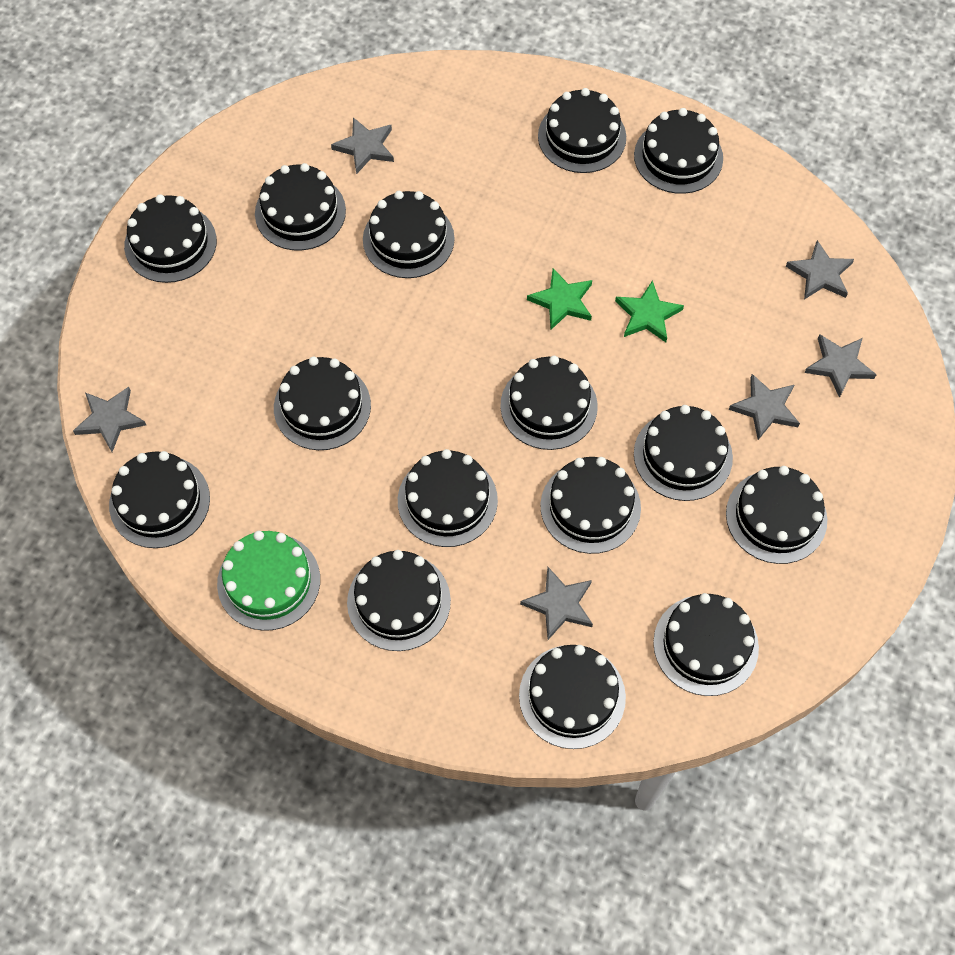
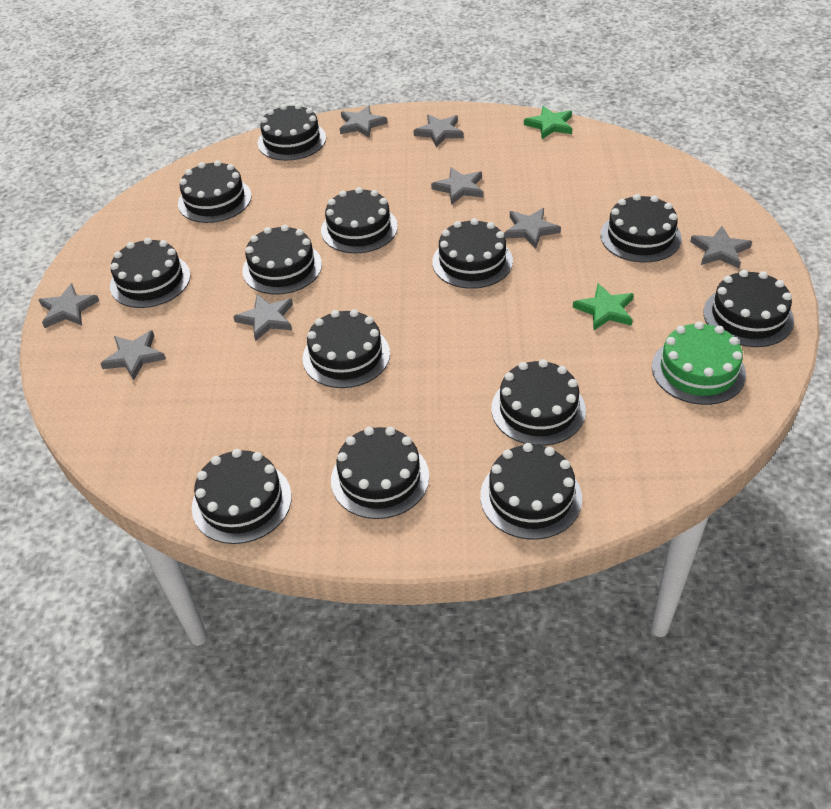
black cake: 15 -> 13
grey star: 6 -> 8

